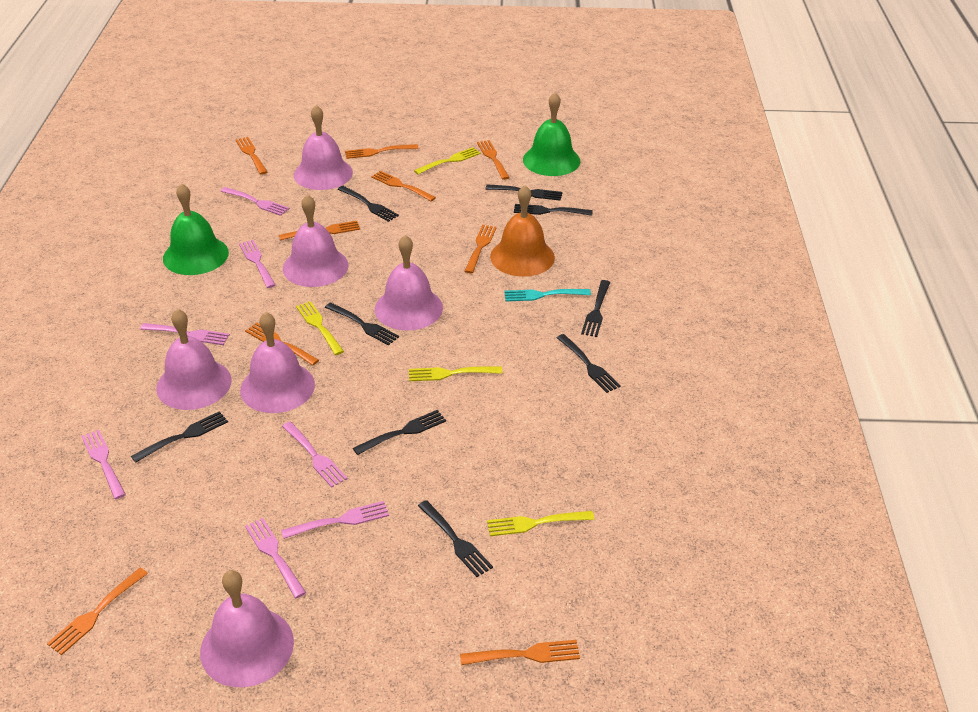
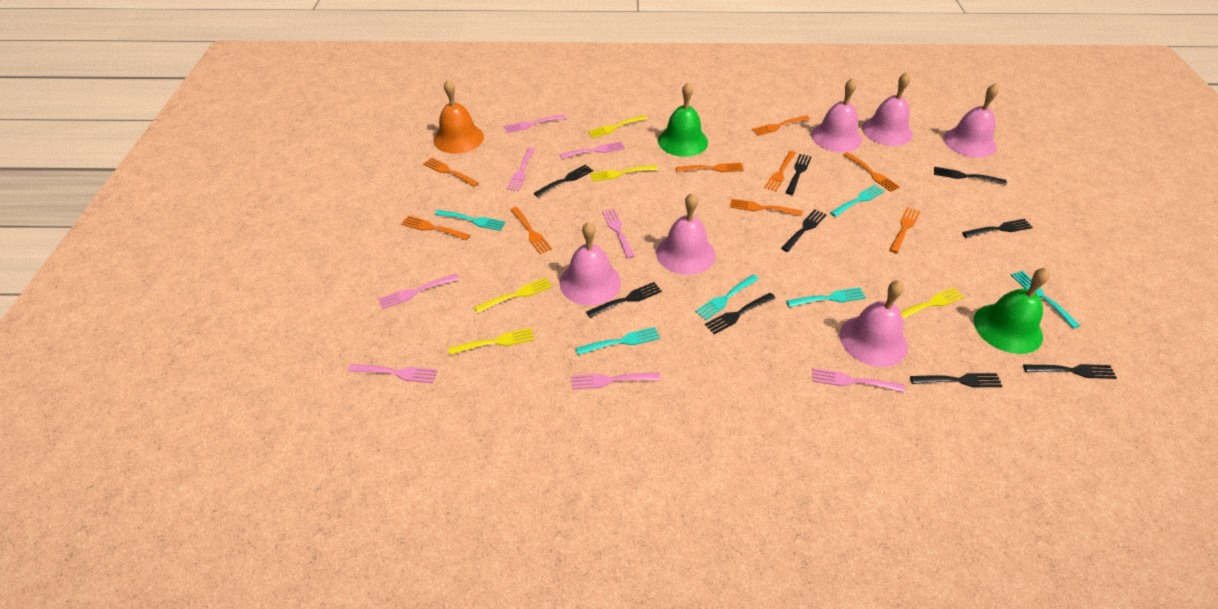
pink fork: 7 -> 8
turquoise fork: 1 -> 6
yellow fork: 4 -> 5

